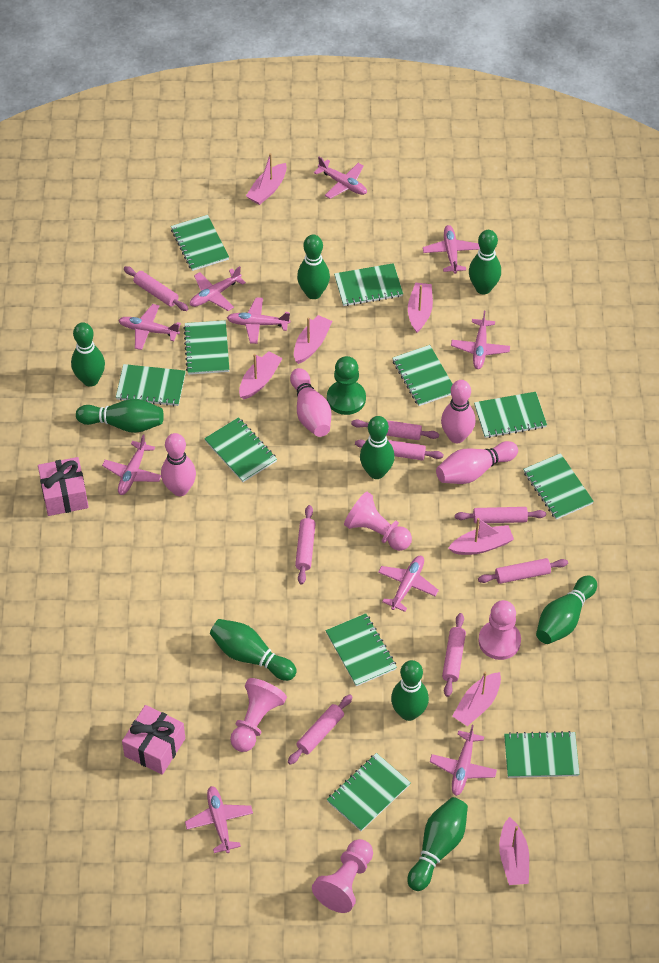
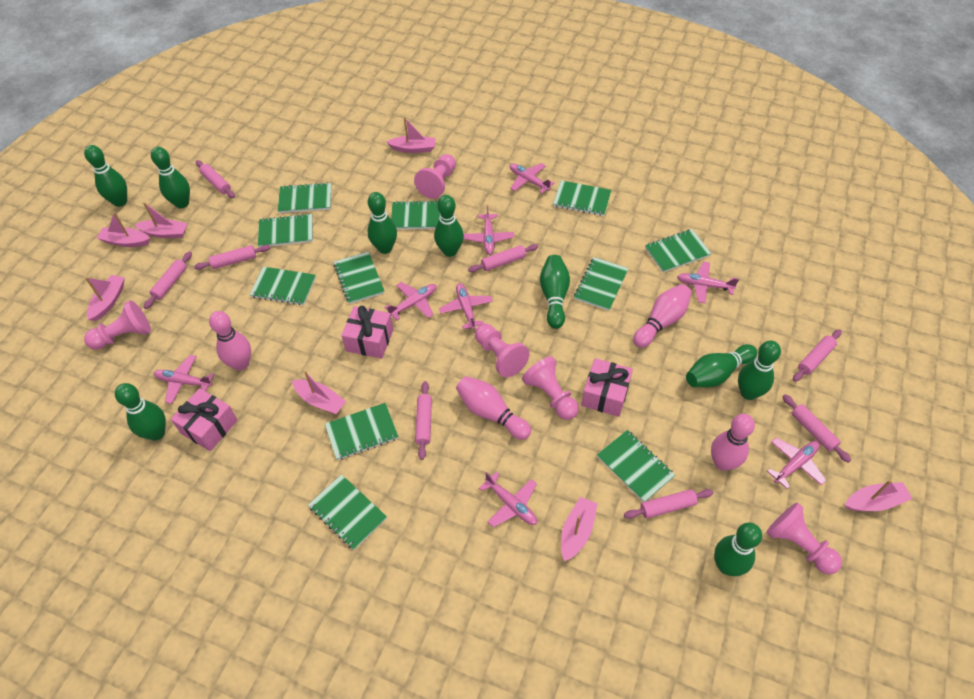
green pawn: 1 -> 0
pink gift: 2 -> 3
pink pawn: 4 -> 5
pink plane: 10 -> 8

